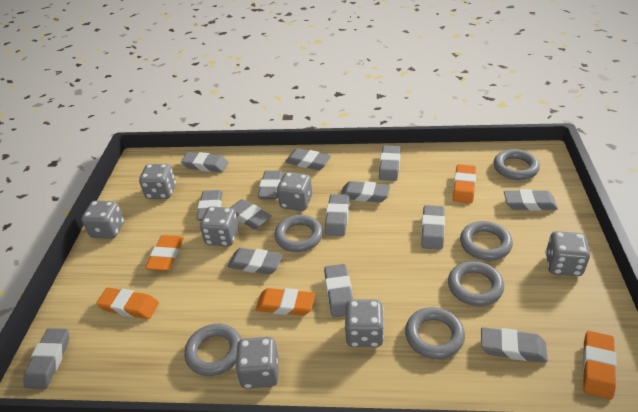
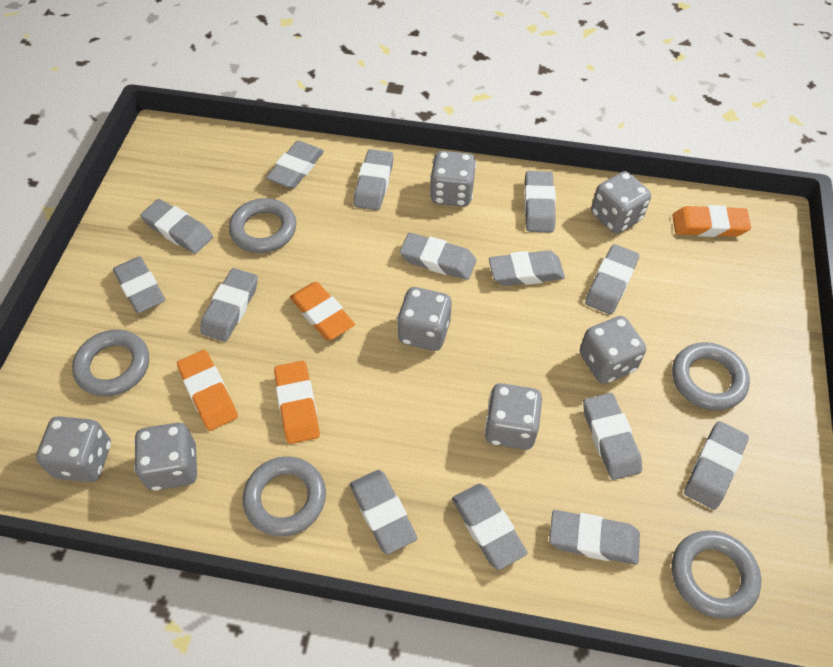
grey ring: 6 -> 5
orange eraser: 5 -> 4

